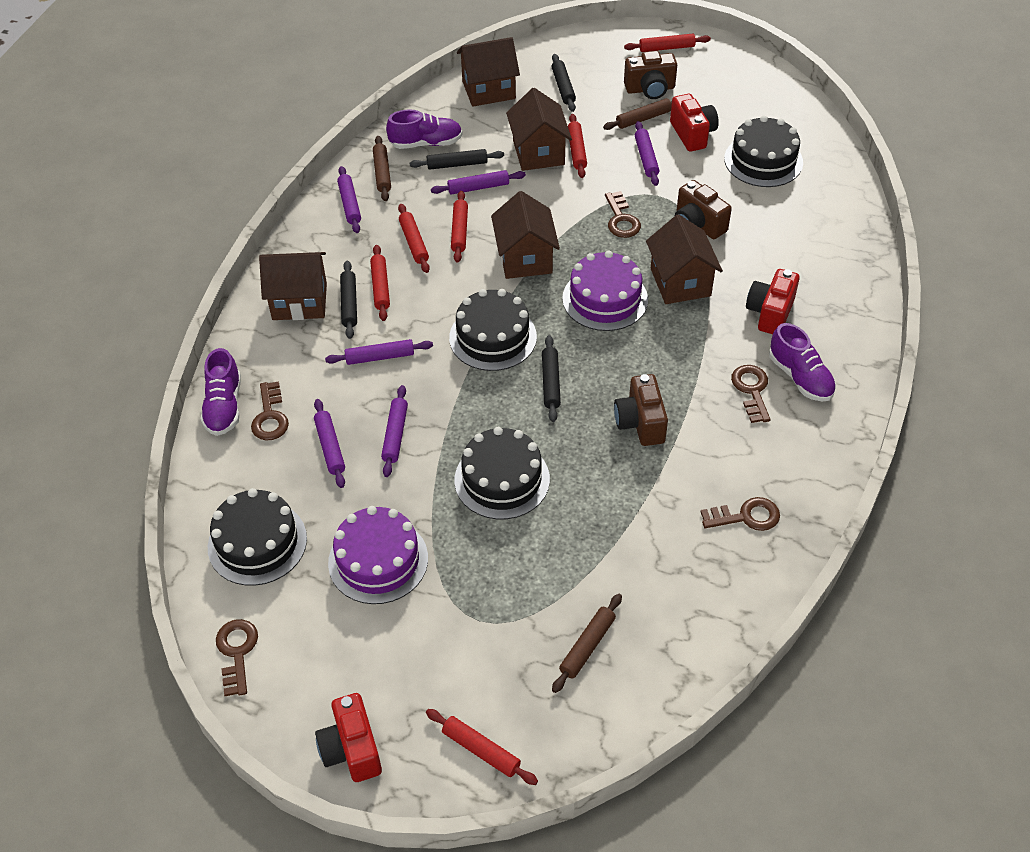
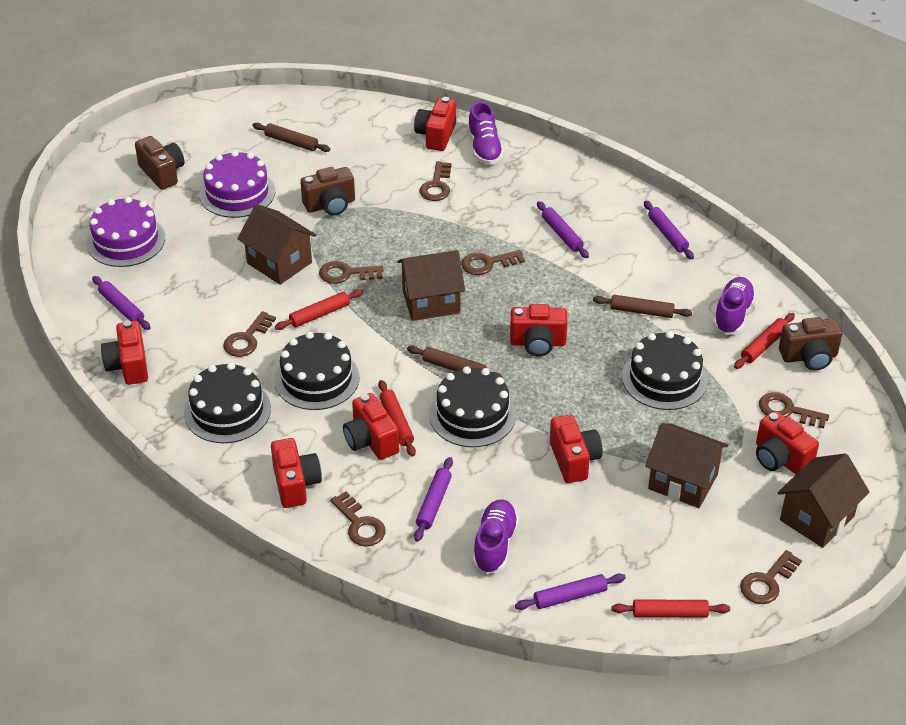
black rolling pin: 4 -> 0
brown house: 5 -> 4
brown key: 5 -> 7
purple rolling pin: 6 -> 5
red camera: 3 -> 7
red rolling pin: 6 -> 4

